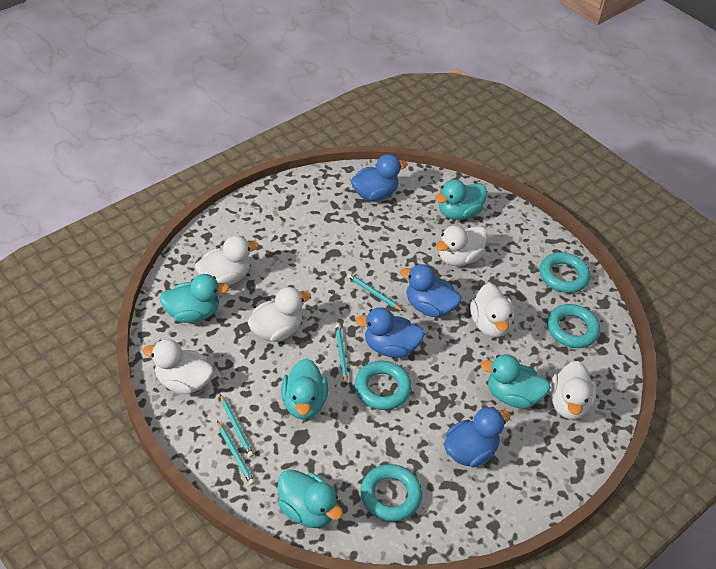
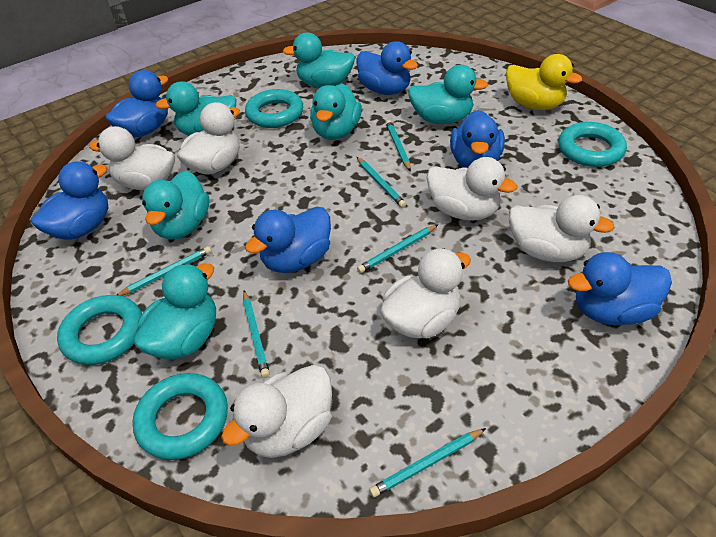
blue duck: 4 -> 6
turquoise duck: 5 -> 6
turquoise pencil: 4 -> 6
yellow duck: 0 -> 1

